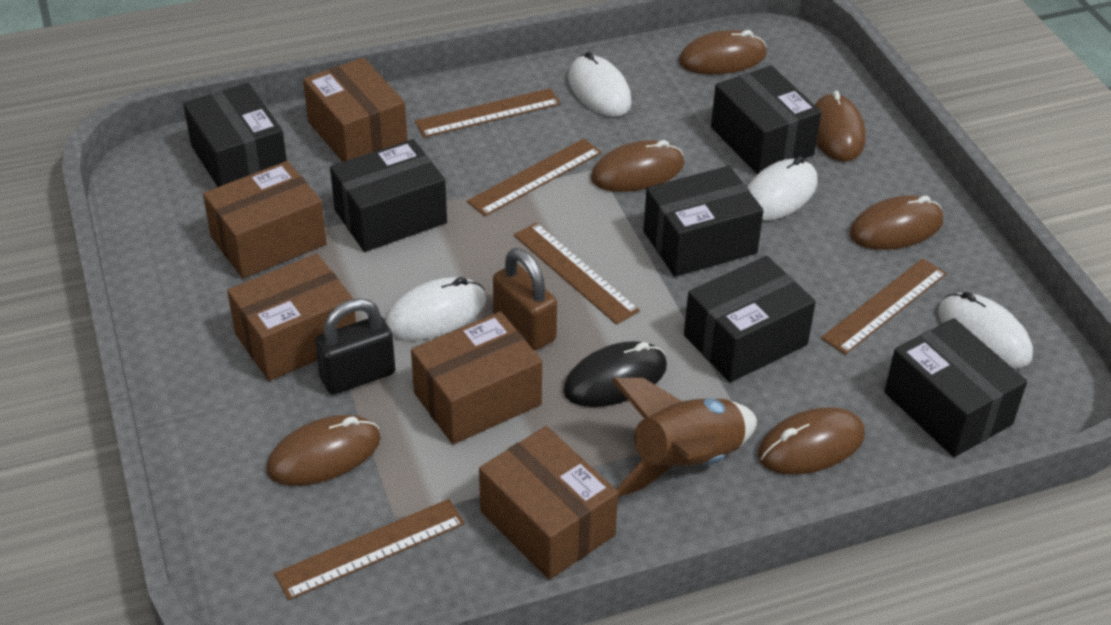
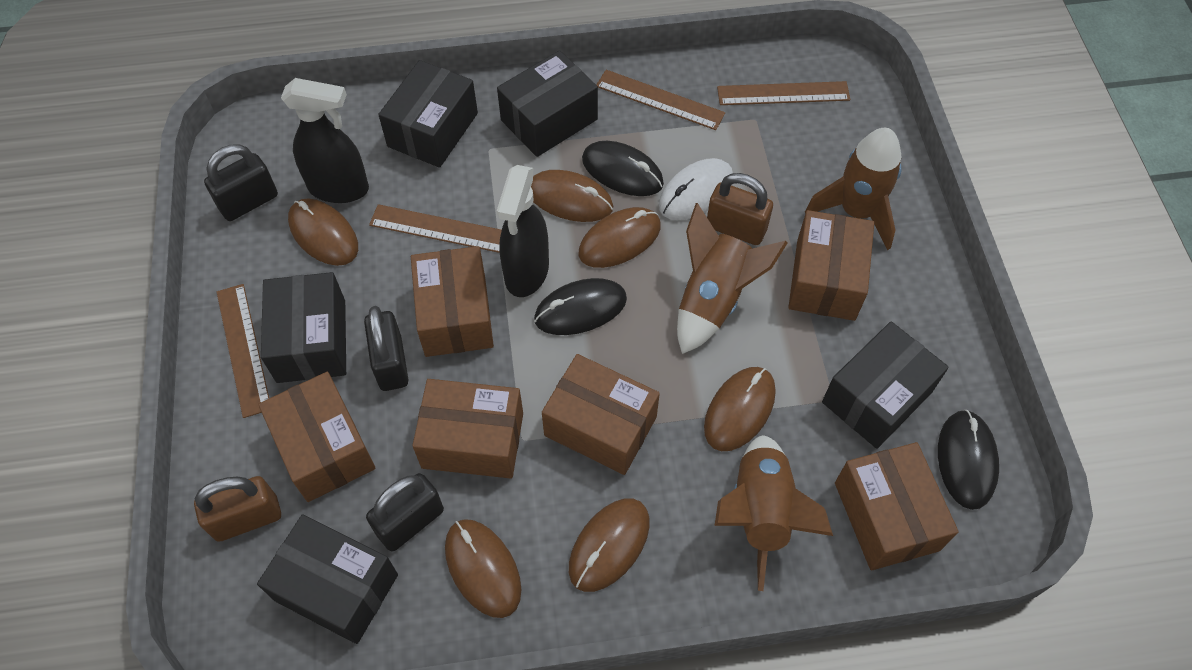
black box: 6 -> 5
black mouse: 1 -> 3
black padlock: 1 -> 3
black spray bottle: 0 -> 2
brown box: 5 -> 6
brown padlock: 1 -> 2
brown rocket: 1 -> 3
brown ruler: 5 -> 4
white mouse: 4 -> 1

